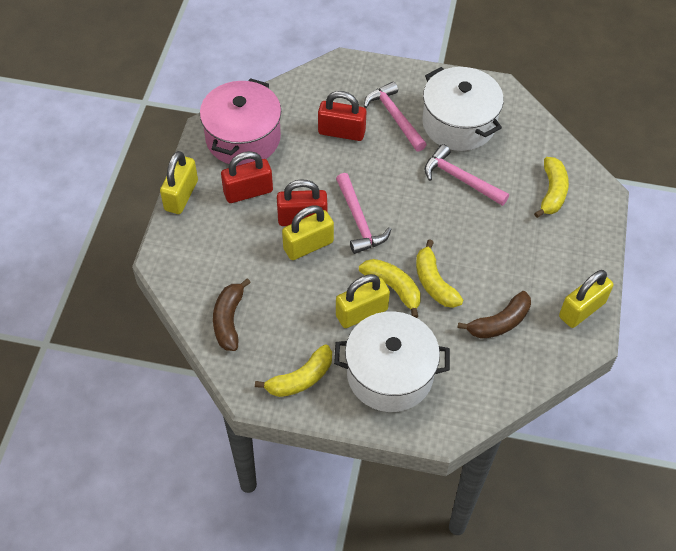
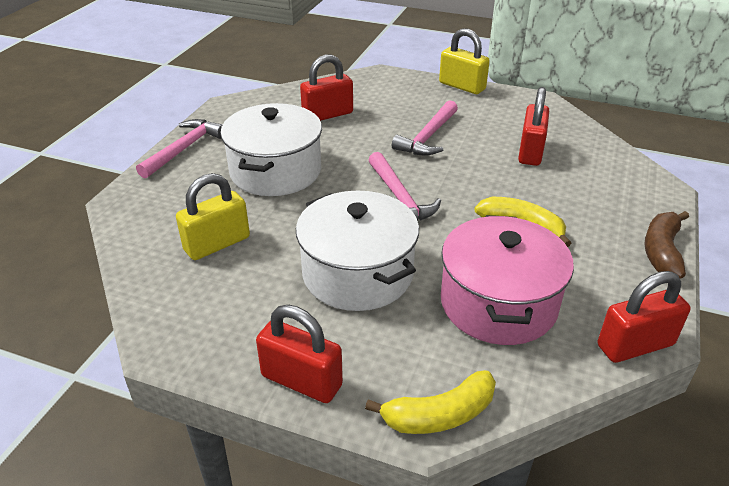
brown banana: 2 -> 1
red padlock: 3 -> 4
yellow banana: 4 -> 2
yellow padlock: 4 -> 2

